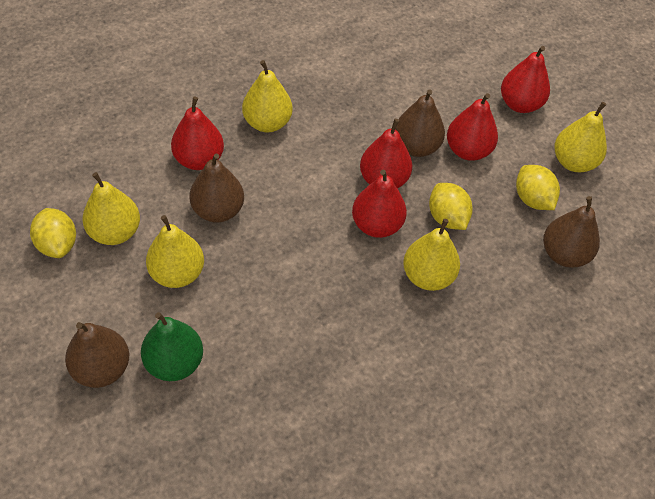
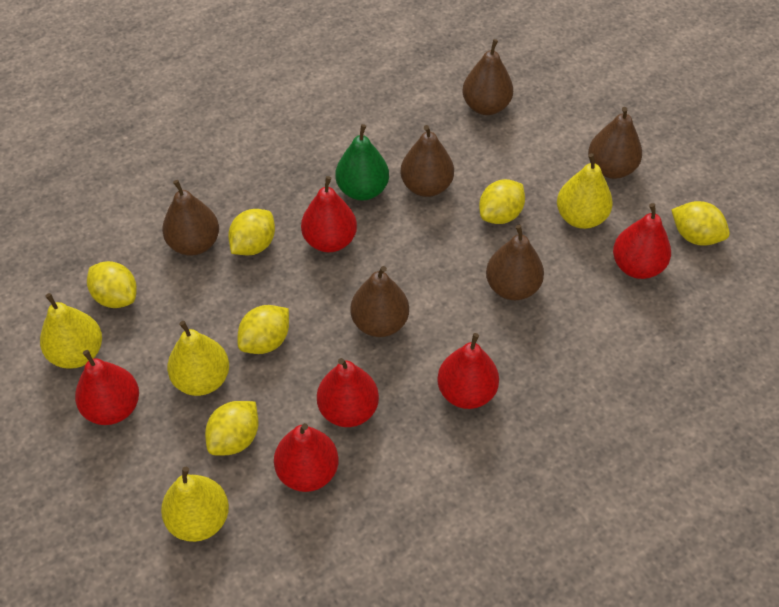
brown pear: 4 -> 6
red pear: 5 -> 6
yellow lemon: 3 -> 6
yellow pear: 5 -> 4

